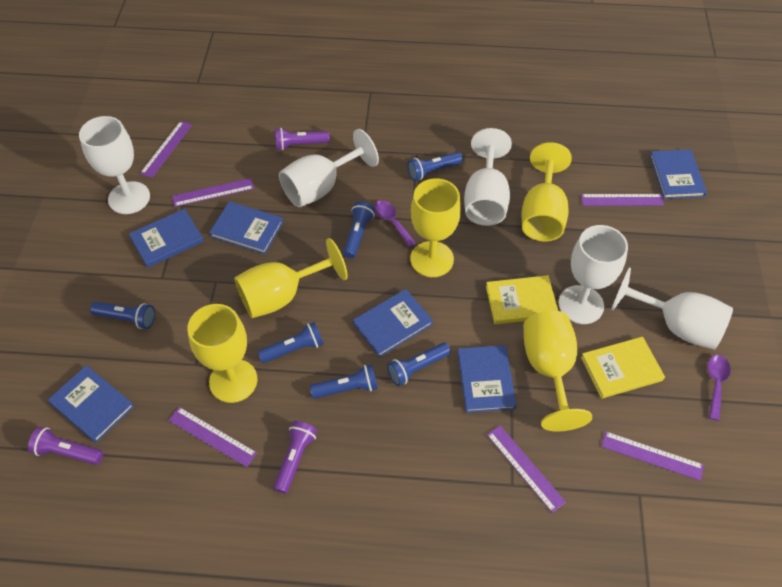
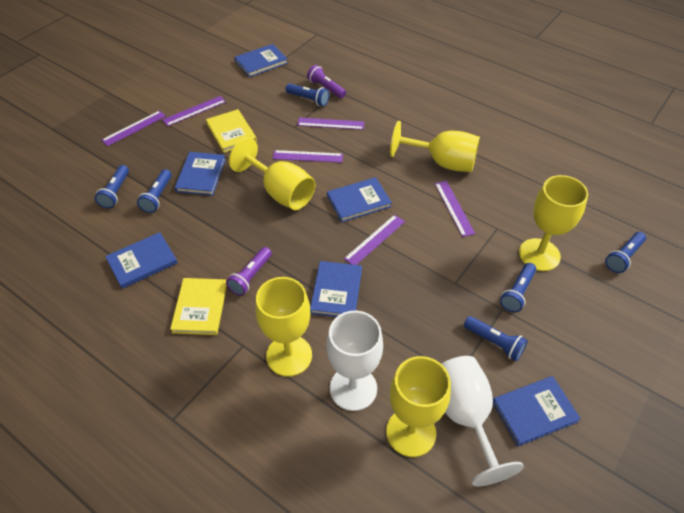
purple flashlight: 3 -> 2
purple spoon: 2 -> 0
white goblet: 5 -> 2

